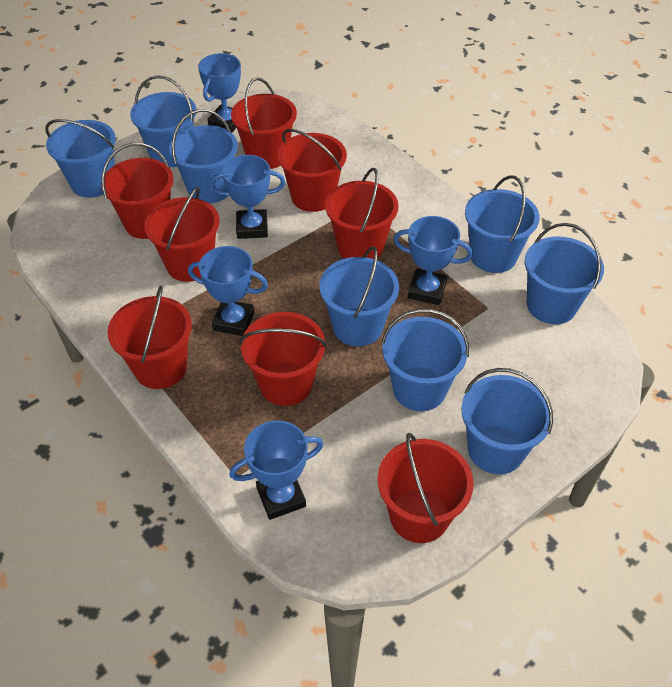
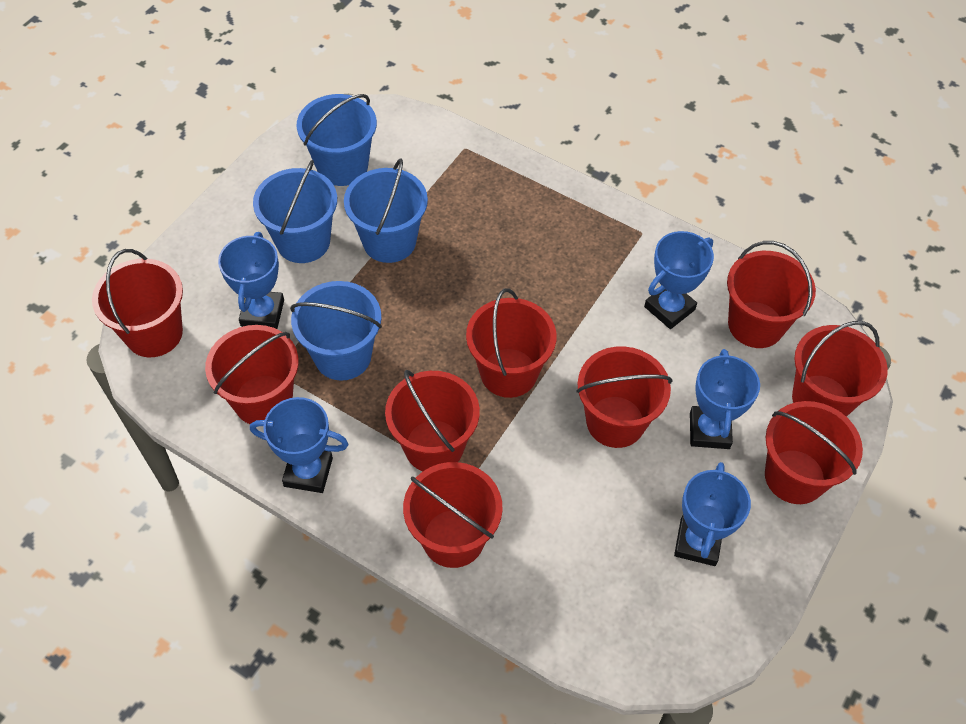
blue bucket: 8 -> 4
red bucket: 8 -> 9

